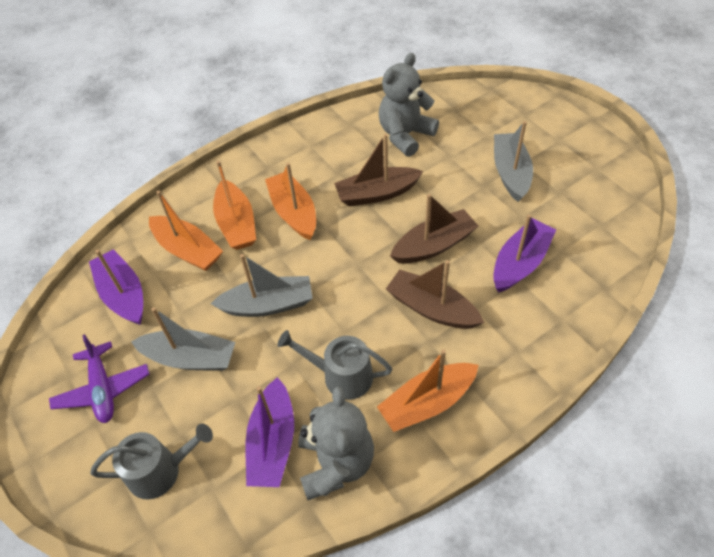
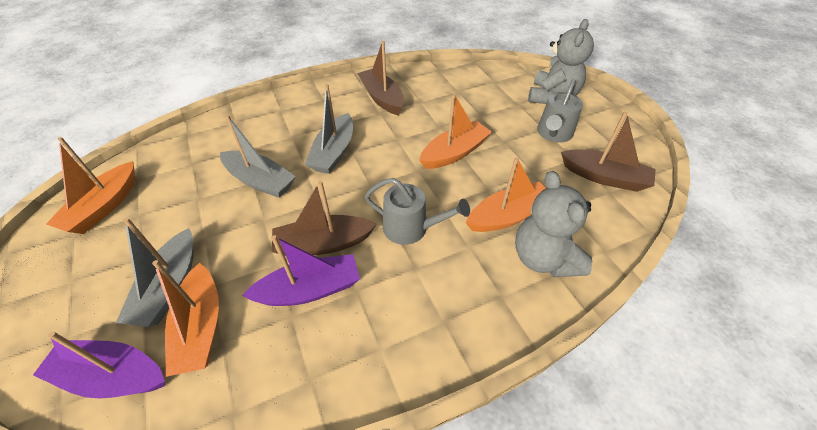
purple boat: 3 -> 2
purple plane: 1 -> 0

